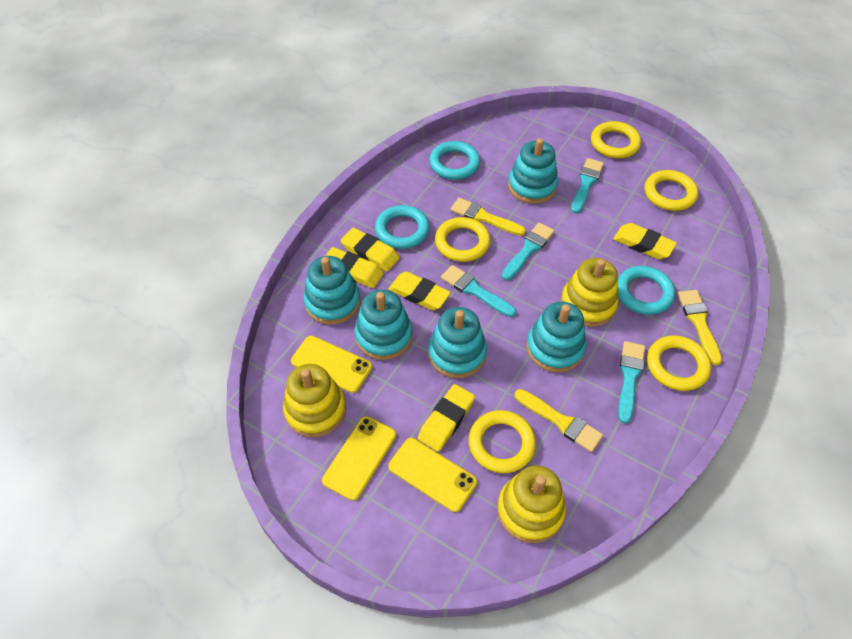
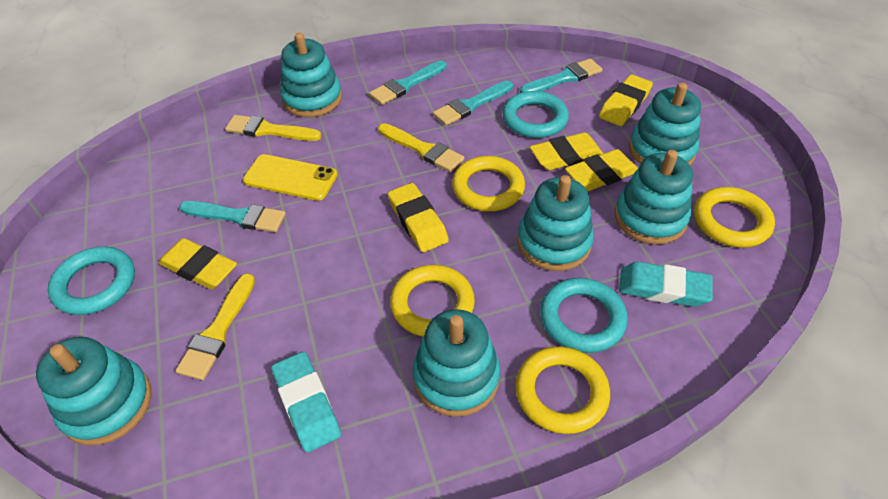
turquoise eraser: 0 -> 2
turquoise stacking toy: 5 -> 6
yellow phone: 3 -> 1
yellow ring: 5 -> 4
yellow stacking toy: 3 -> 0

